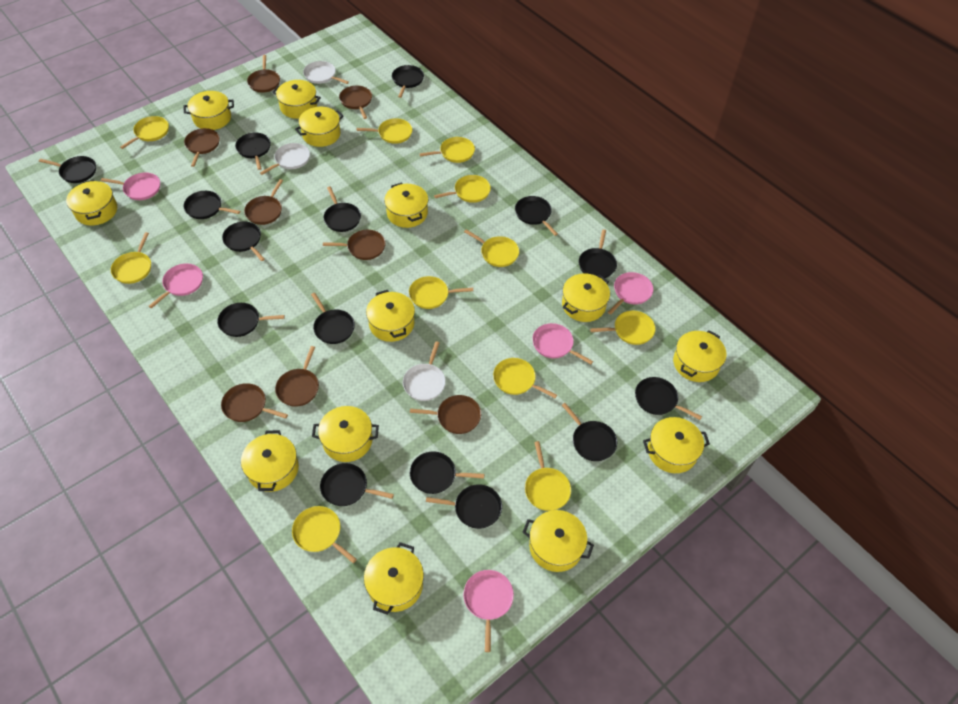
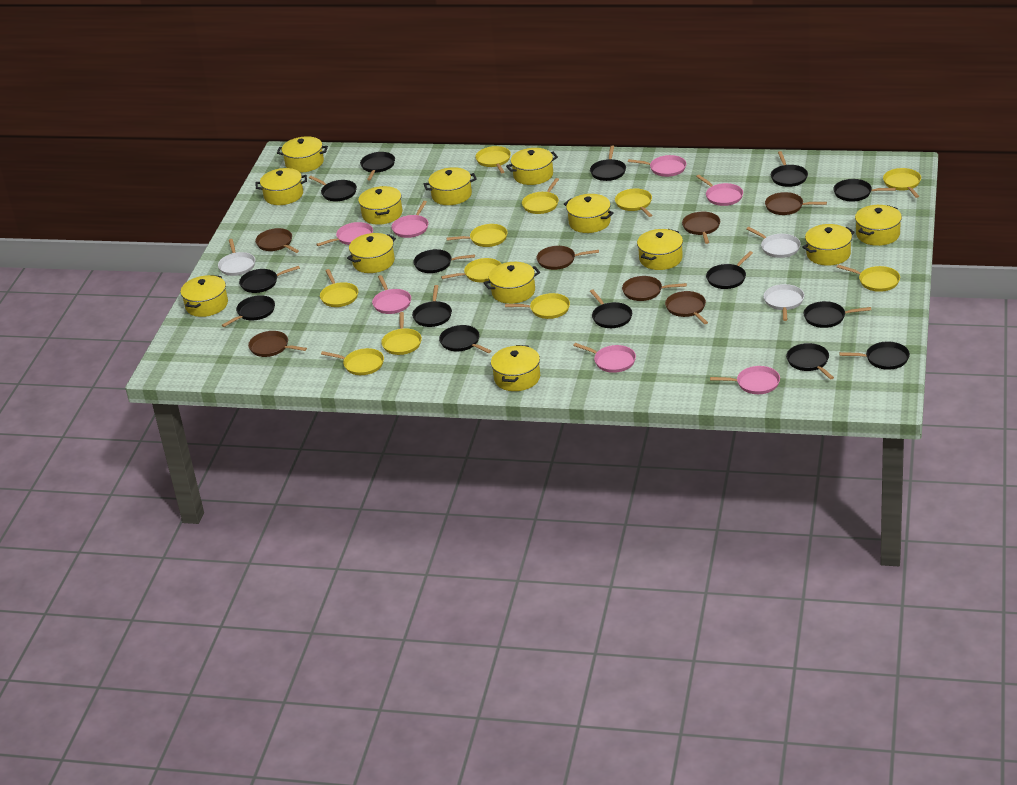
brown pan: 8 -> 7
pink pan: 5 -> 7

